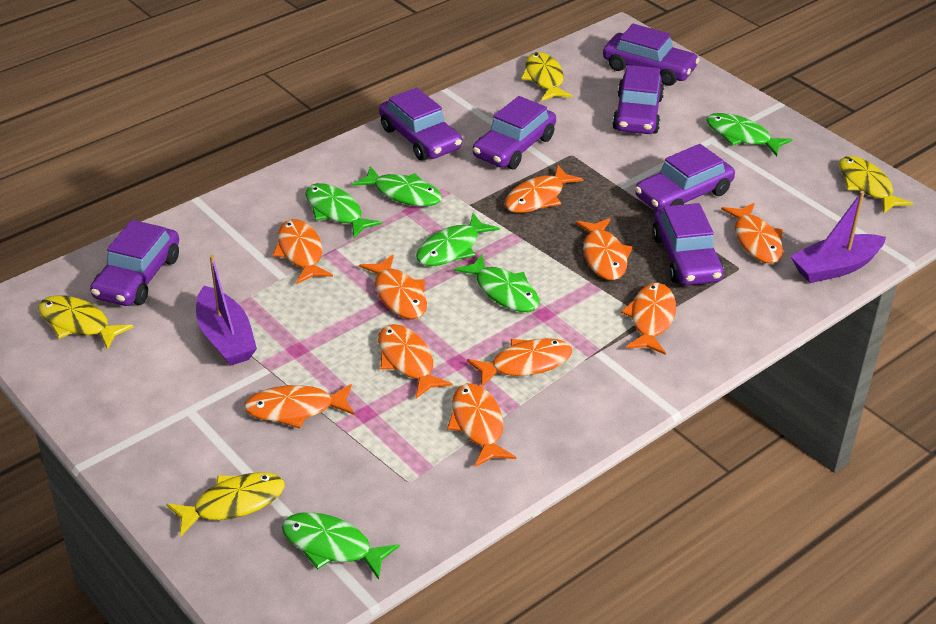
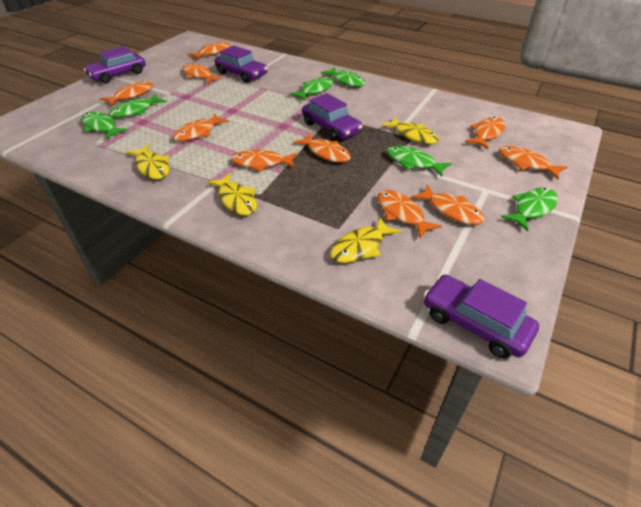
purple boat: 2 -> 0
purple car: 7 -> 4

